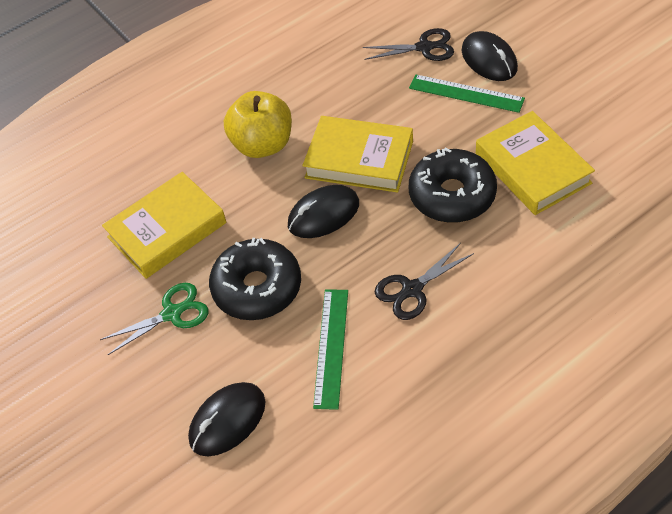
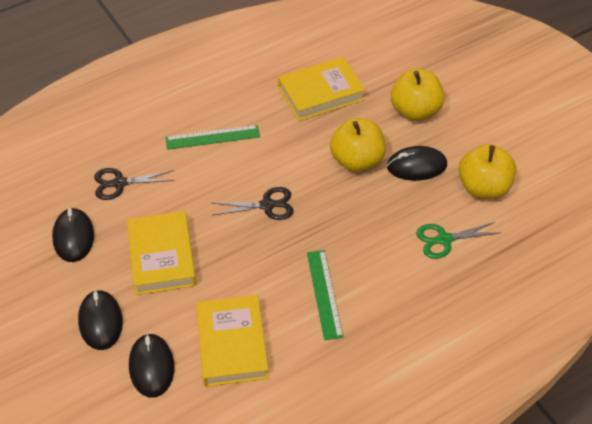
black donut: 2 -> 0
black mouse: 3 -> 4
yellow apple: 1 -> 3

